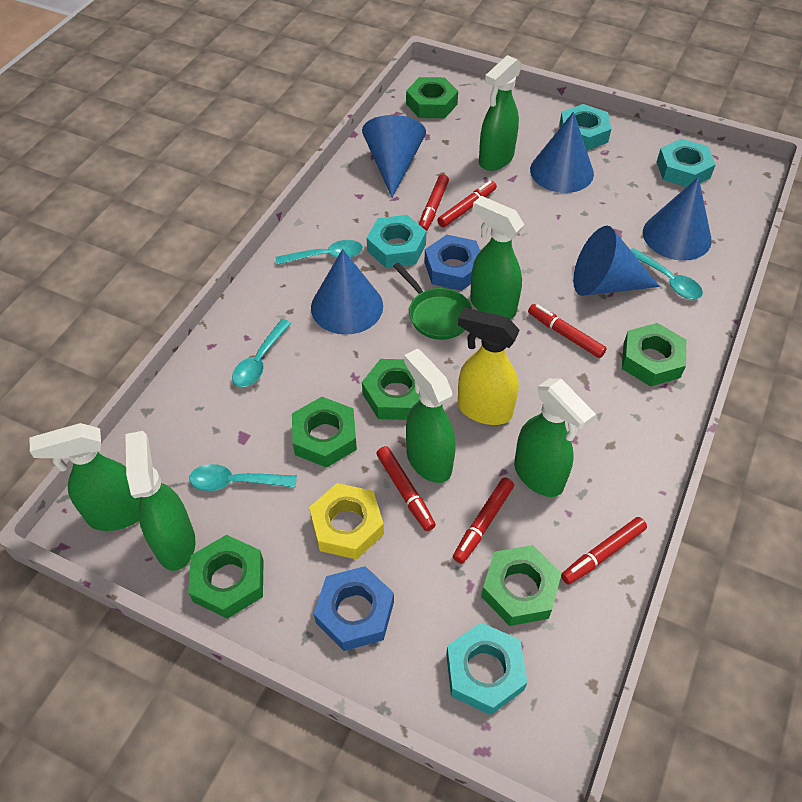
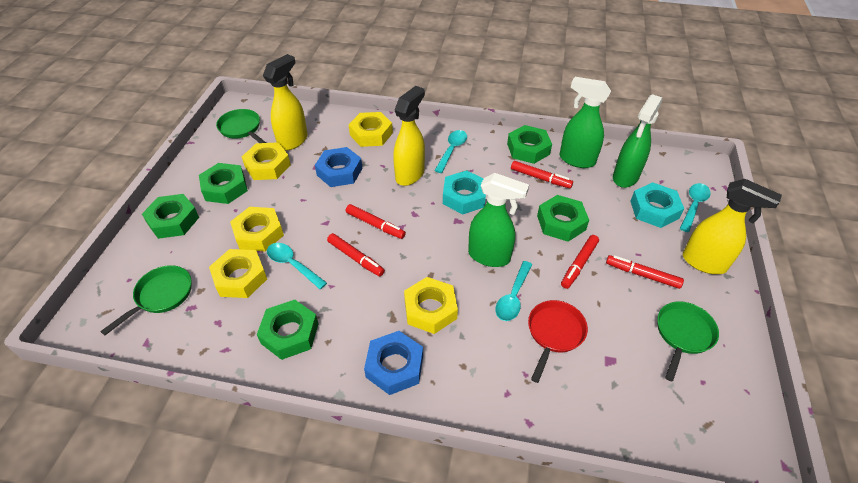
blue cone: 5 -> 0
green nut: 6 -> 5
green pan: 1 -> 3
green spray bottle: 6 -> 3
red marker: 6 -> 5
red pan: 0 -> 1
turquoise nut: 4 -> 2
yellow nut: 1 -> 5
yellow spray bottle: 1 -> 3

